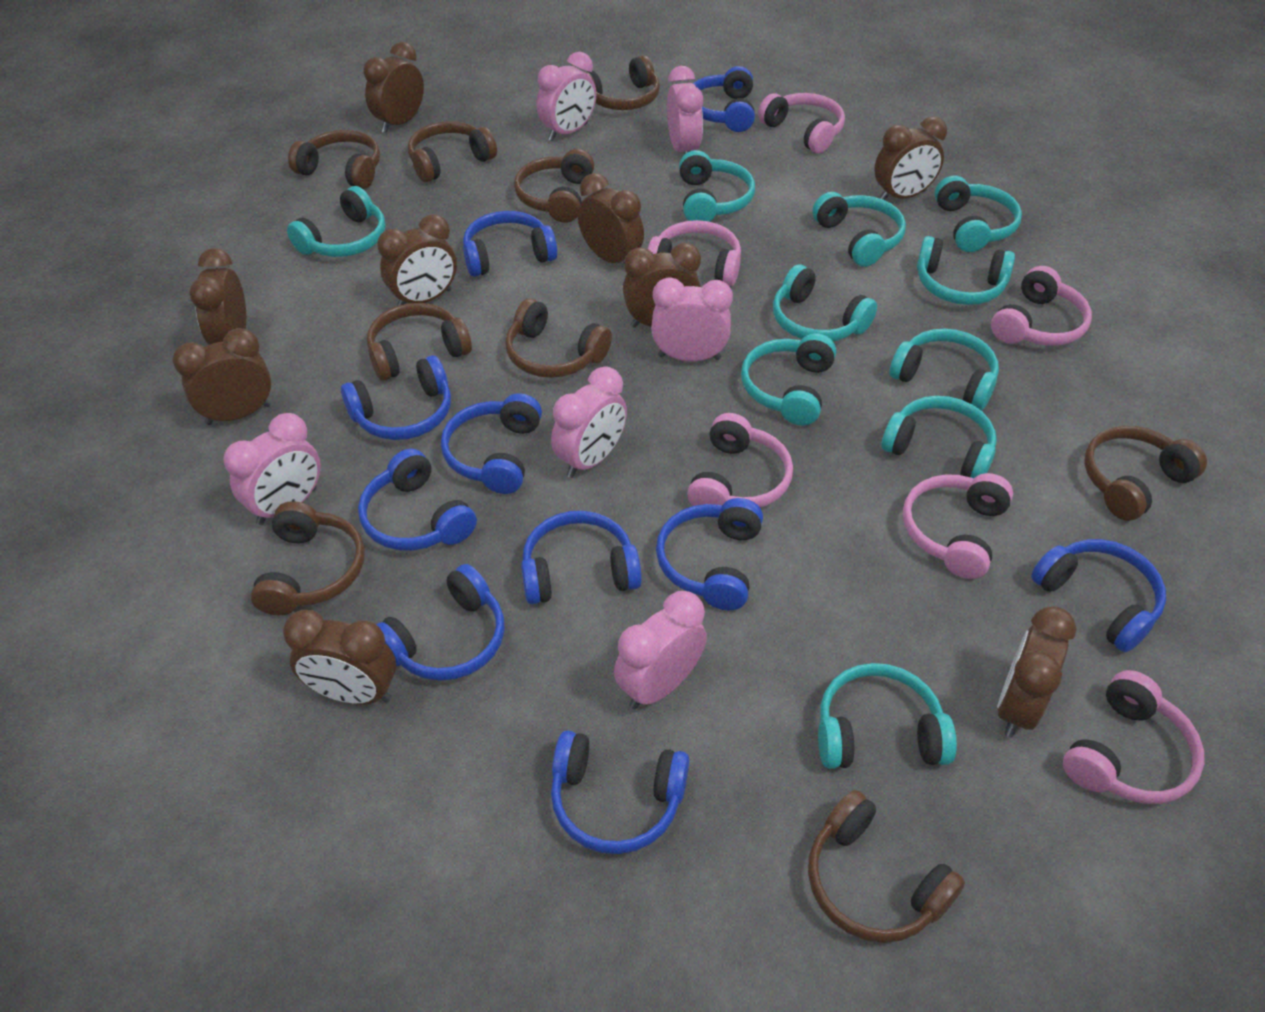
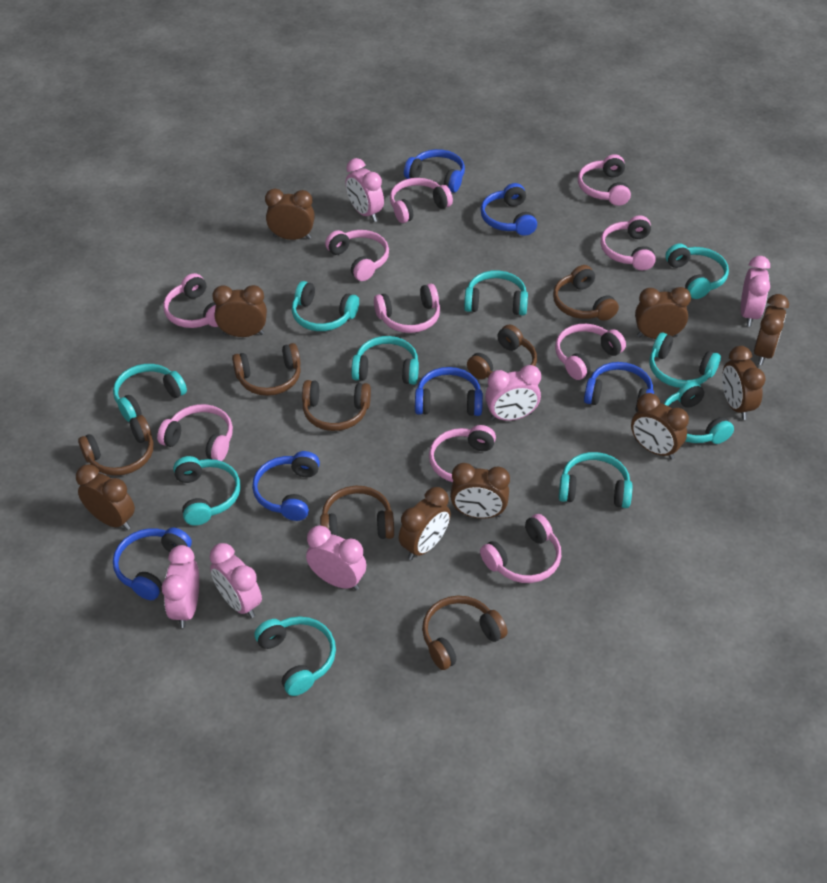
blue headphones: 10 -> 6
brown headphones: 9 -> 7
pink headphones: 6 -> 10

